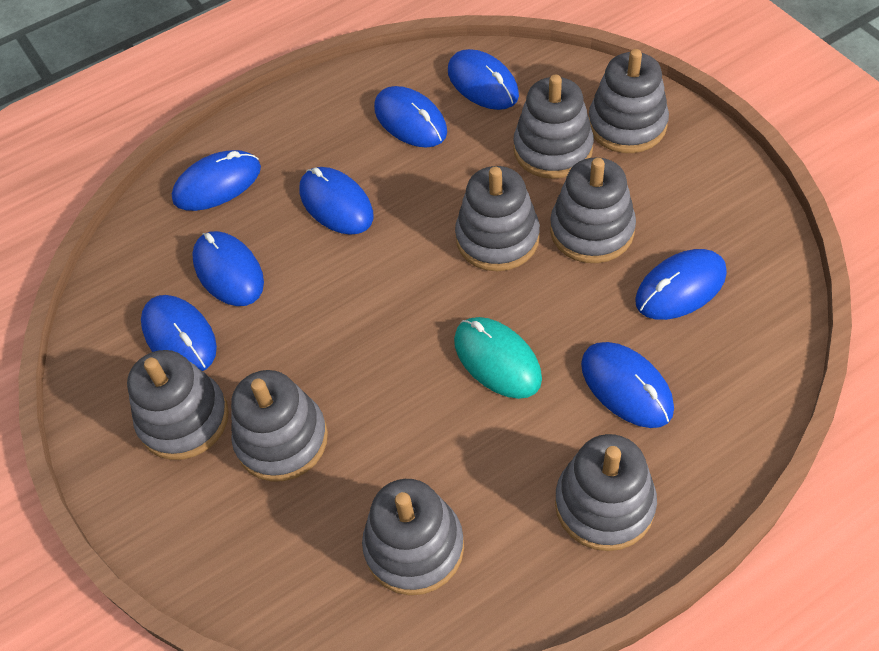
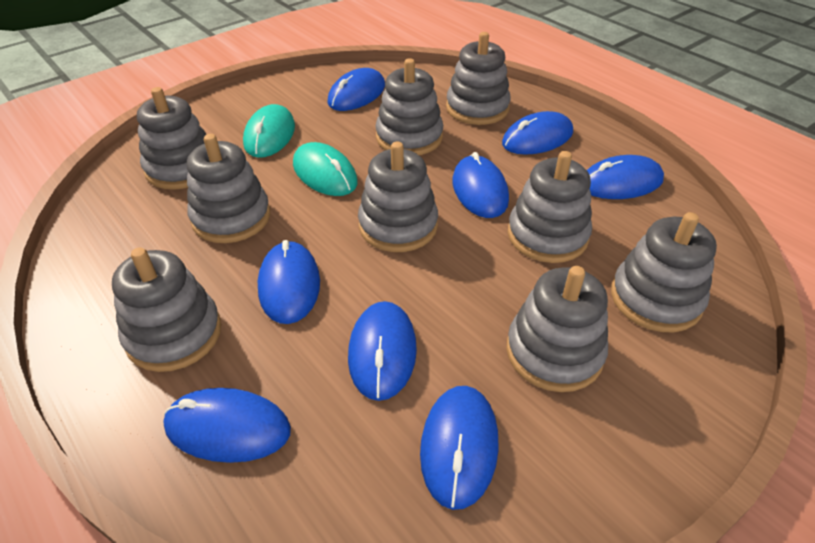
grey stacking toy: 8 -> 9
turquoise mouse: 1 -> 2

